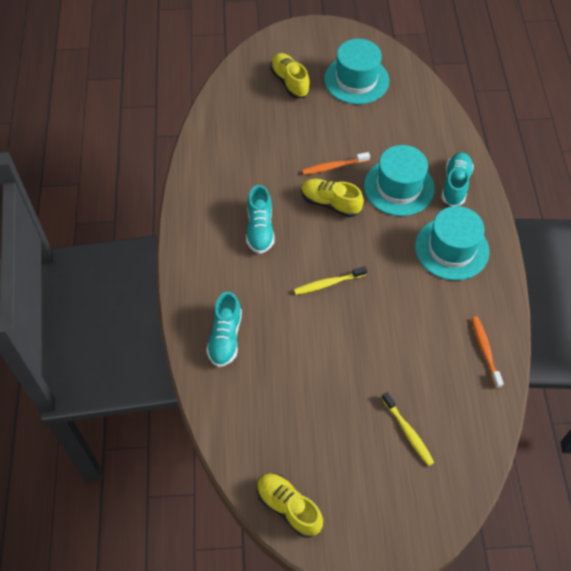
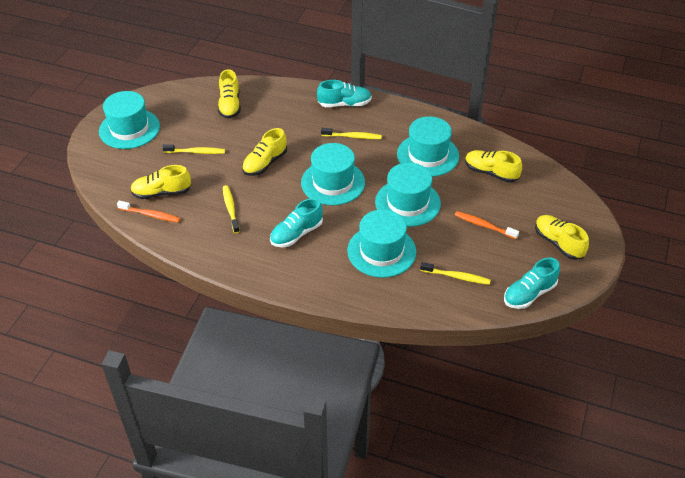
turquoise hat: 3 -> 5
yellow shoe: 3 -> 5
yellow toothbrush: 2 -> 4

